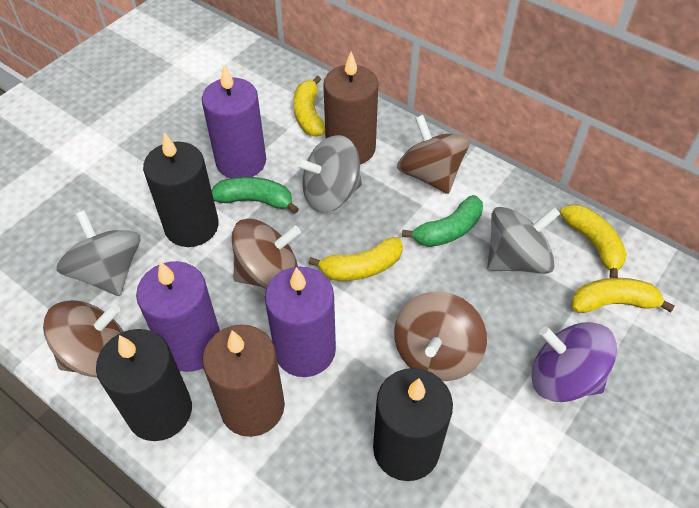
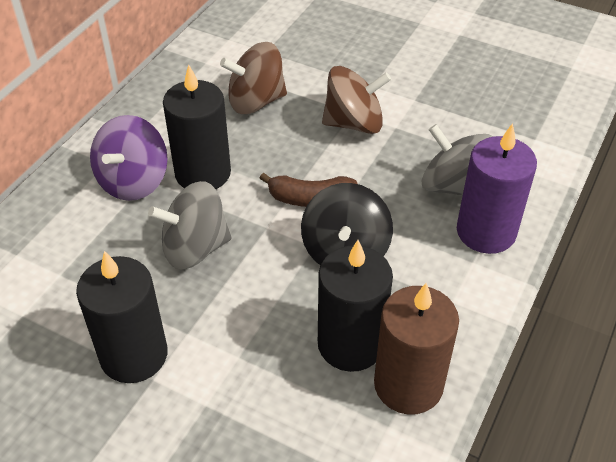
black spinning top: 0 -> 1
brown banana: 0 -> 1
brown candle: 2 -> 1
brown spinning top: 4 -> 2
green banana: 2 -> 0
grey spinning top: 3 -> 2
purple candle: 3 -> 1
yellow banana: 4 -> 0

